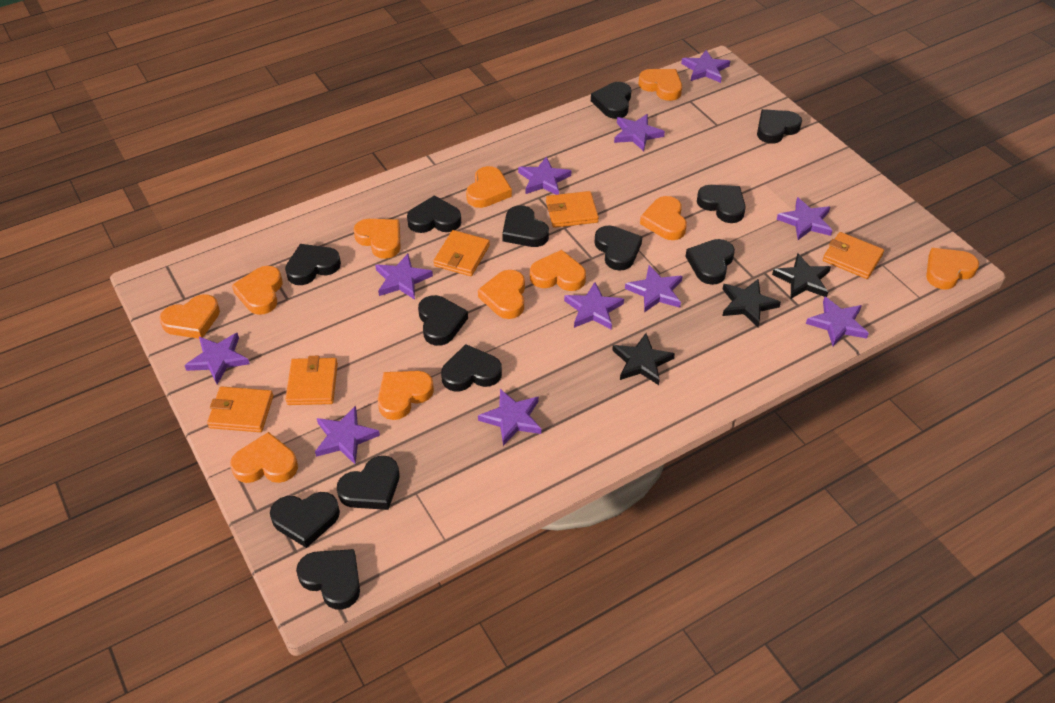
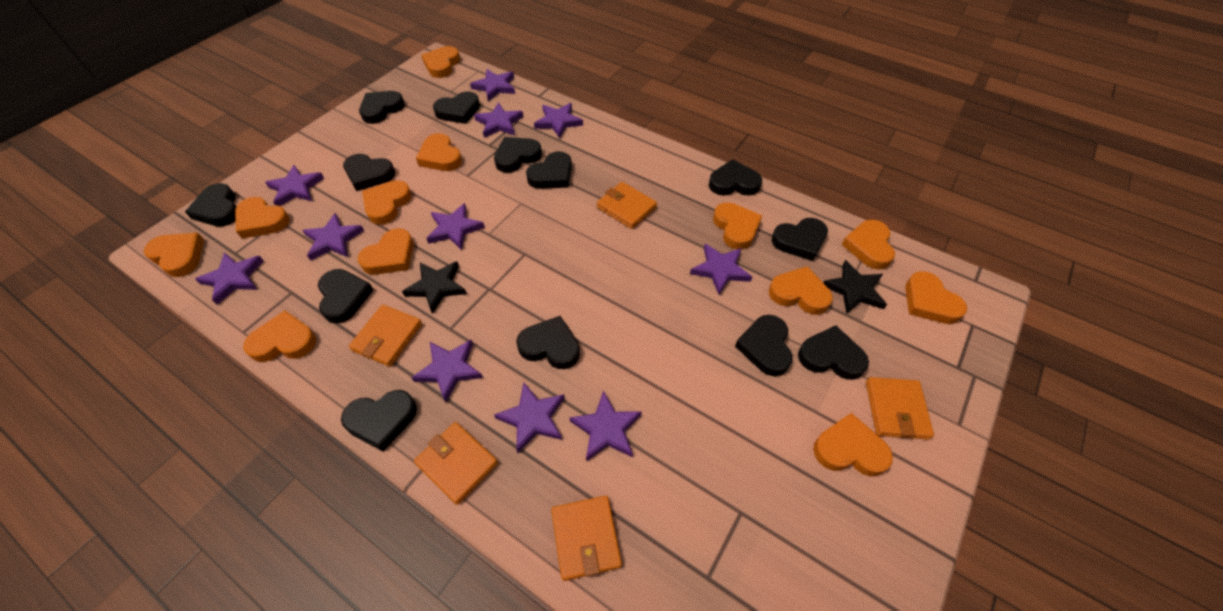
black star: 3 -> 2
orange heart: 11 -> 12

